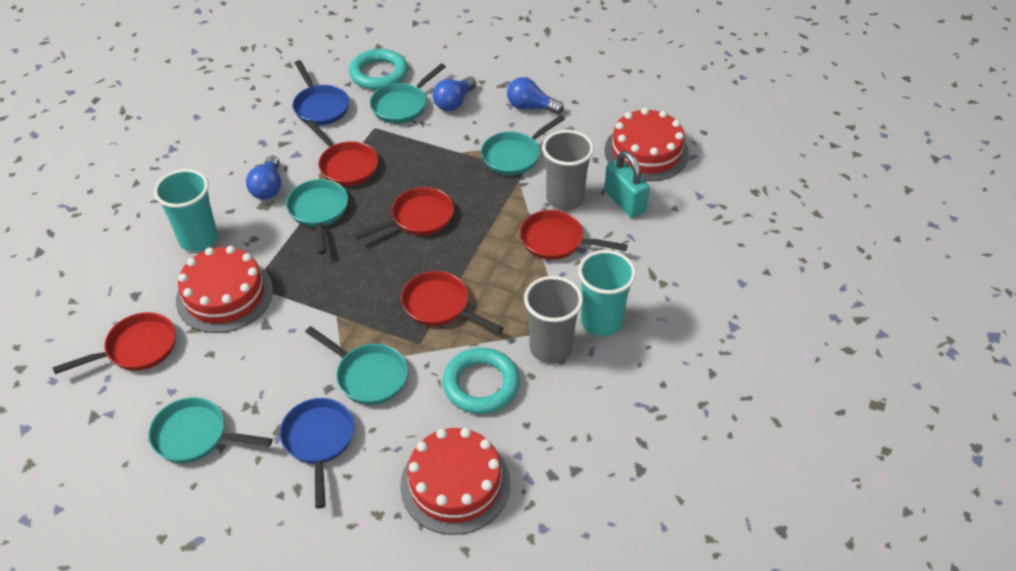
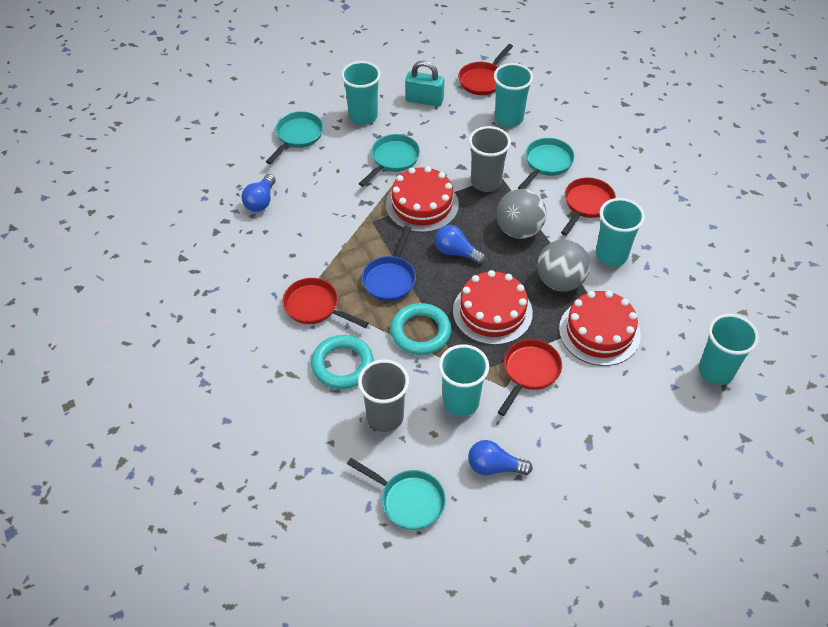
blue pan: 2 -> 1
grey ball: 0 -> 2
red pan: 5 -> 4
turquoise cup: 2 -> 5
turquoise pan: 5 -> 4

